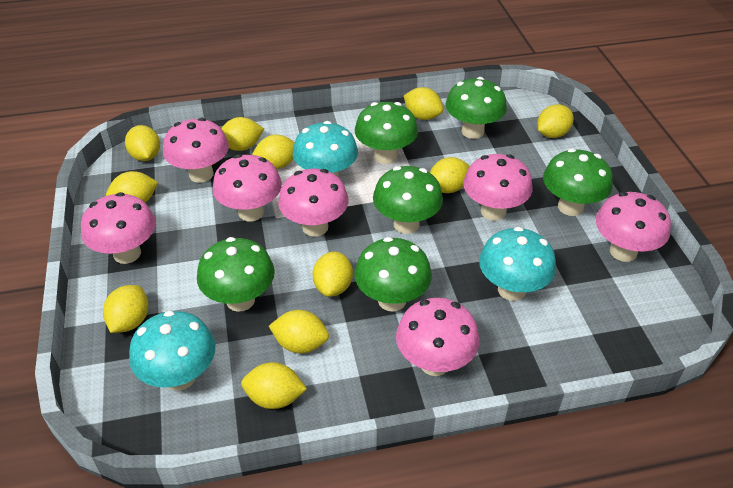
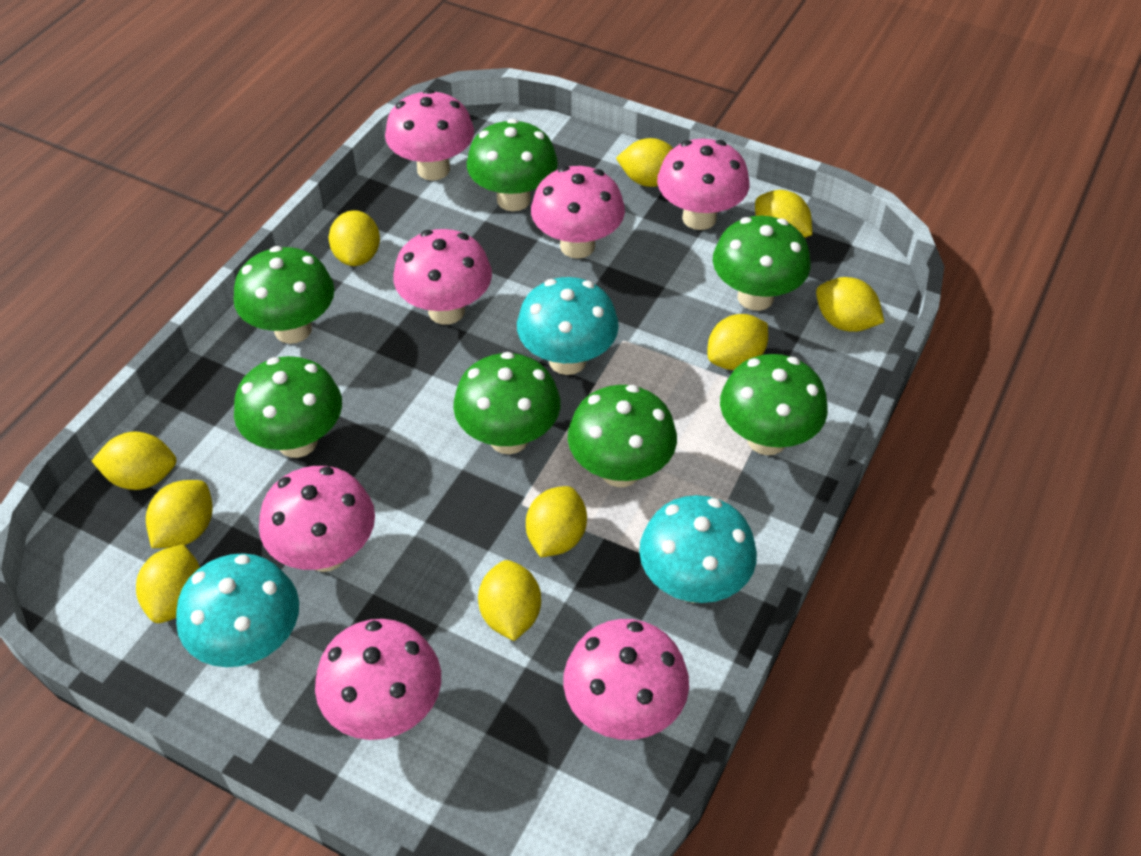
green mushroom: 6 -> 7
yellow lemon: 11 -> 10

